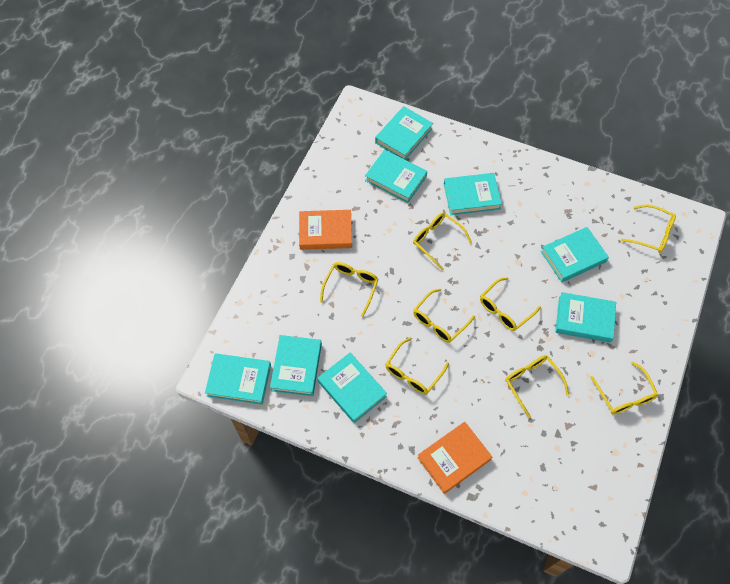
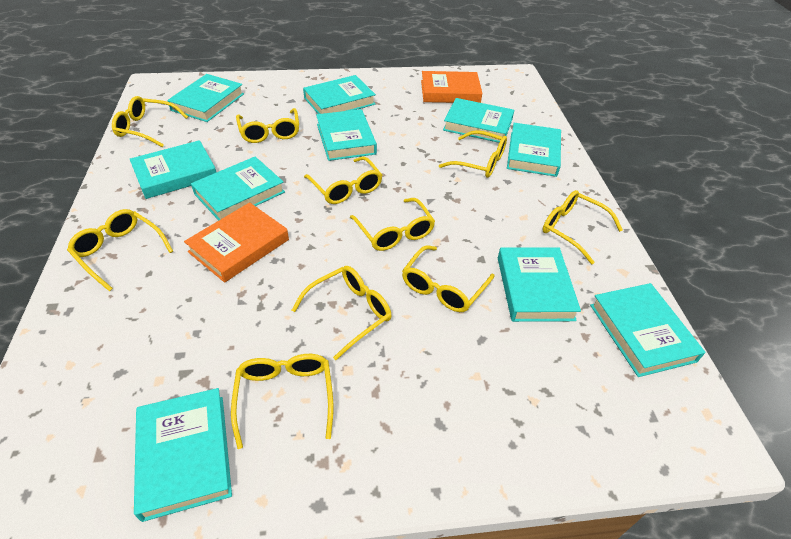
turquoise book: 8 -> 10
yellow glasses: 8 -> 10

